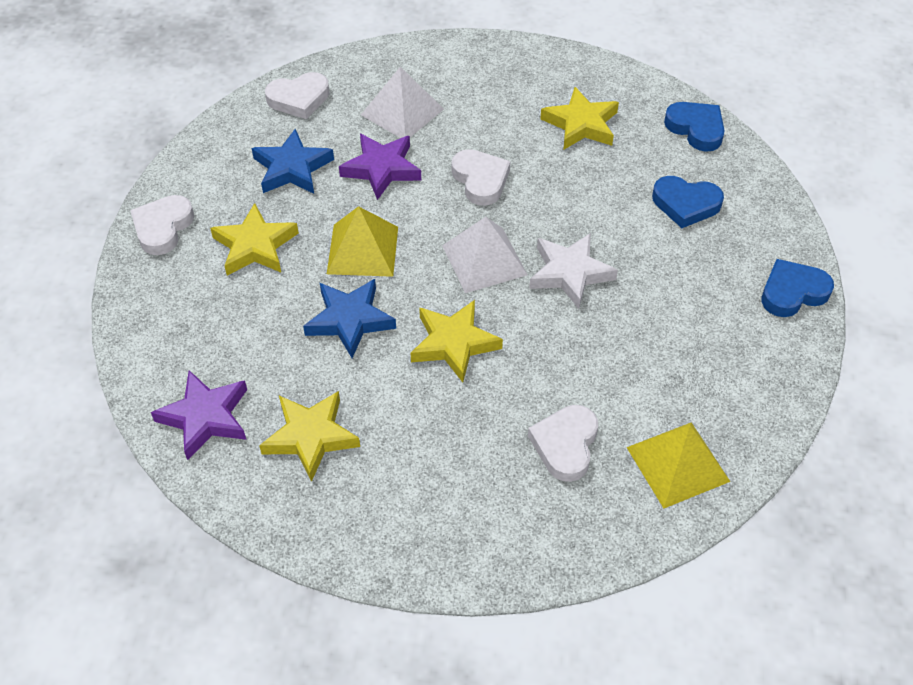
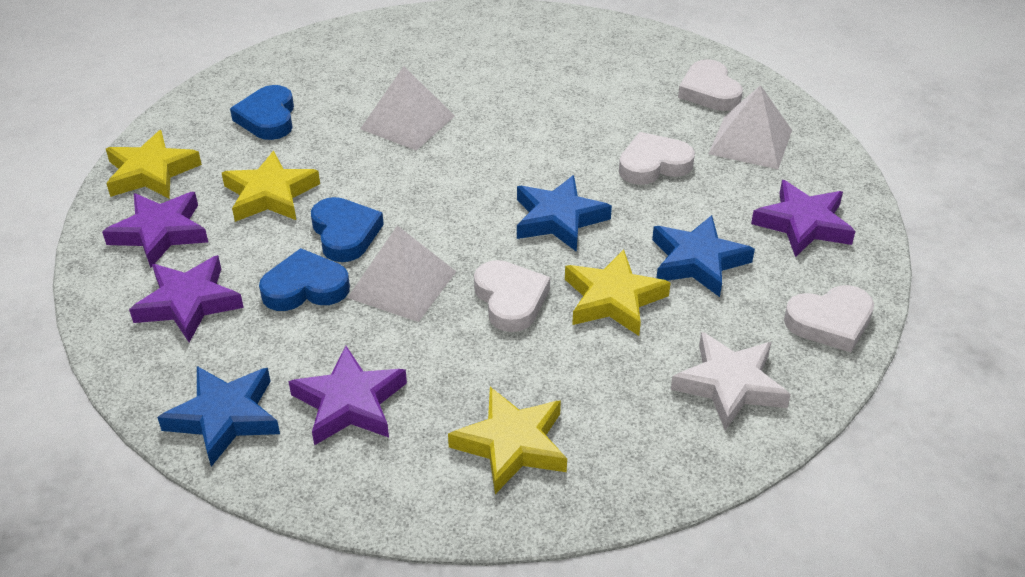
blue star: 2 -> 3
purple star: 2 -> 4
white pyramid: 2 -> 3
yellow pyramid: 2 -> 0

